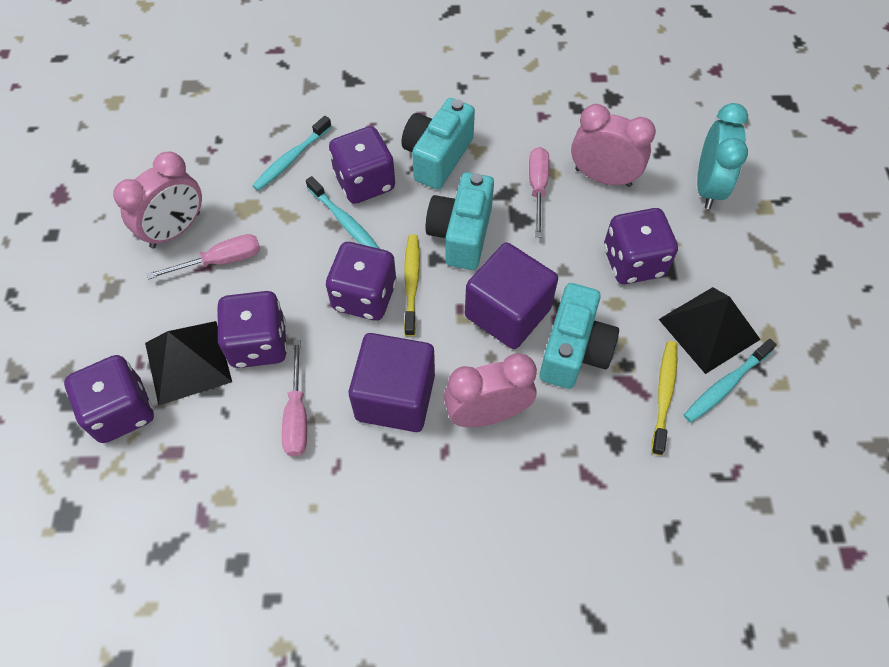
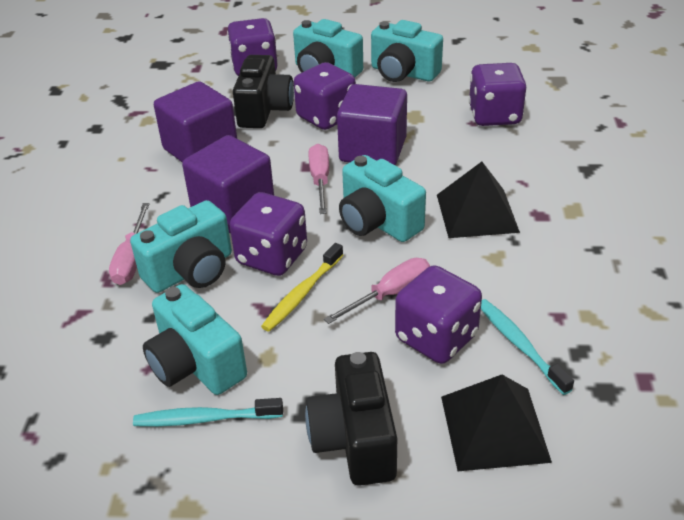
black camera: 0 -> 2
pink clock: 3 -> 0
purple cube: 2 -> 3
turquoise camera: 3 -> 5
turquoise clock: 1 -> 0
turquoise toothbrush: 3 -> 2
yellow toothbrush: 2 -> 1

